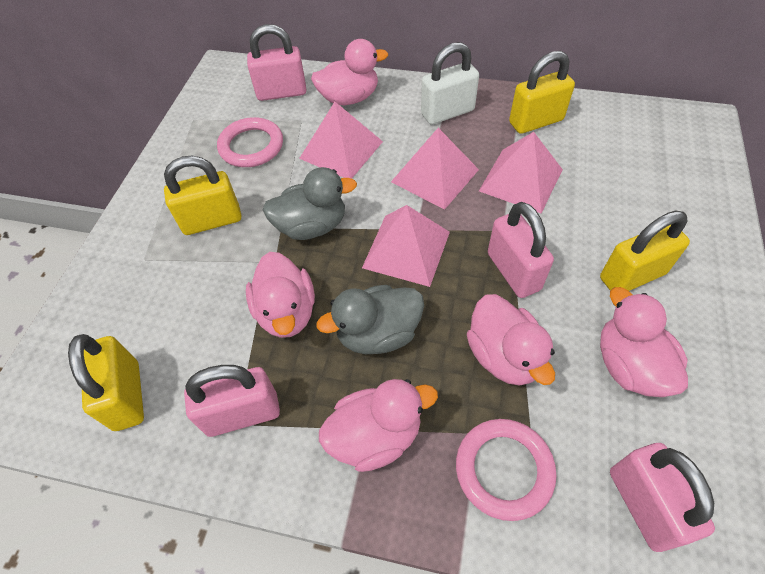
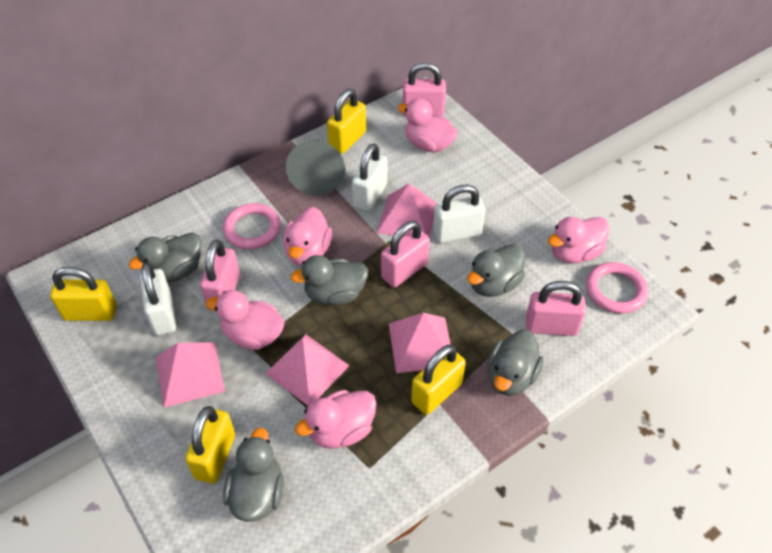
grey cone: 0 -> 1
grey duck: 2 -> 5
white padlock: 1 -> 3

